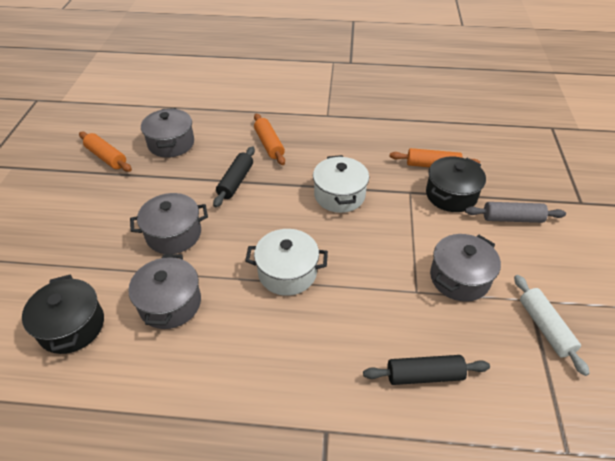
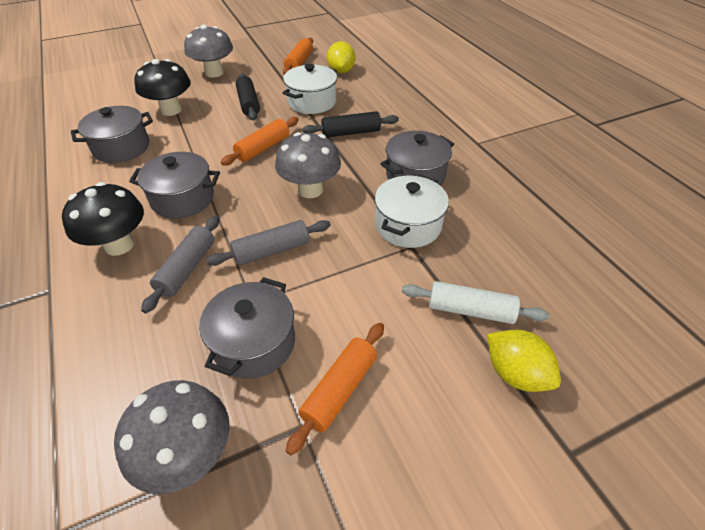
black mushroom: 0 -> 2
black pot: 2 -> 0
grey mushroom: 0 -> 3
grey rolling pin: 1 -> 2
yellow lemon: 0 -> 2

